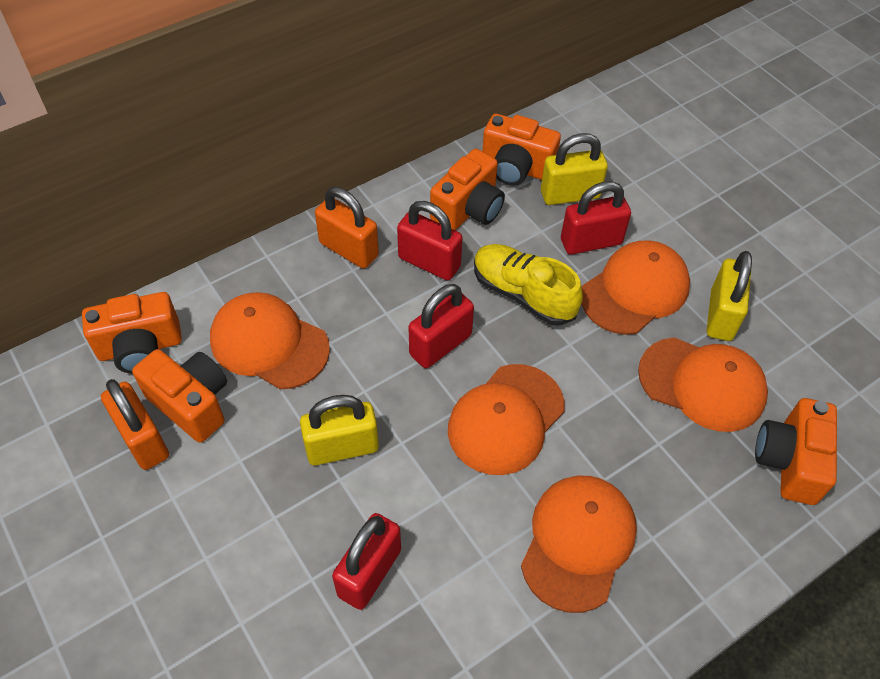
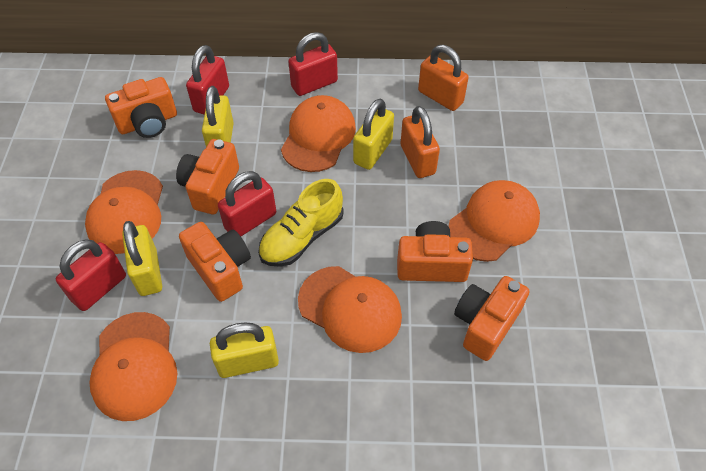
yellow padlock: 3 -> 4

